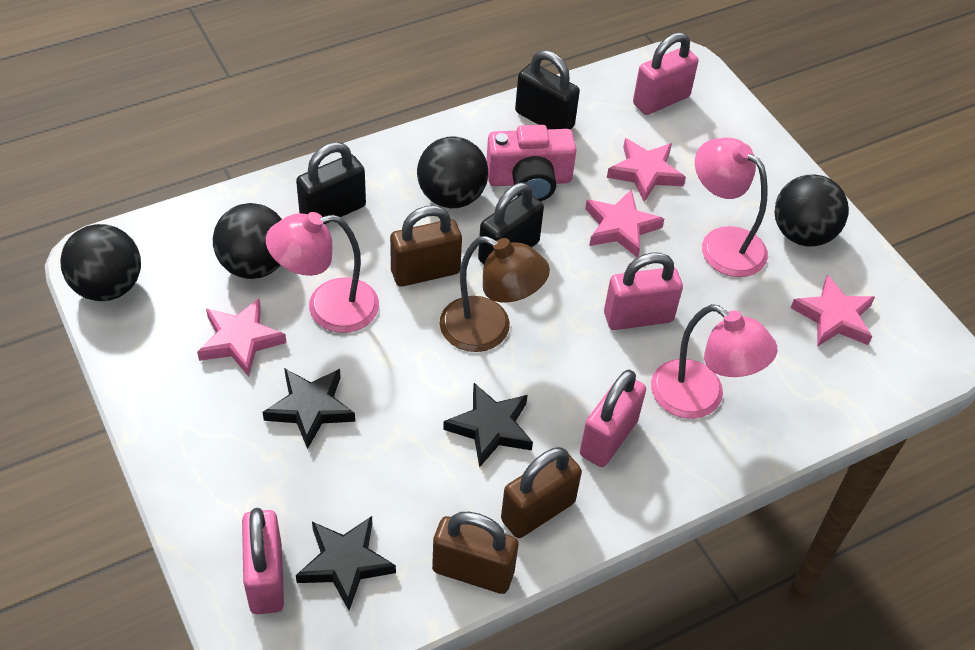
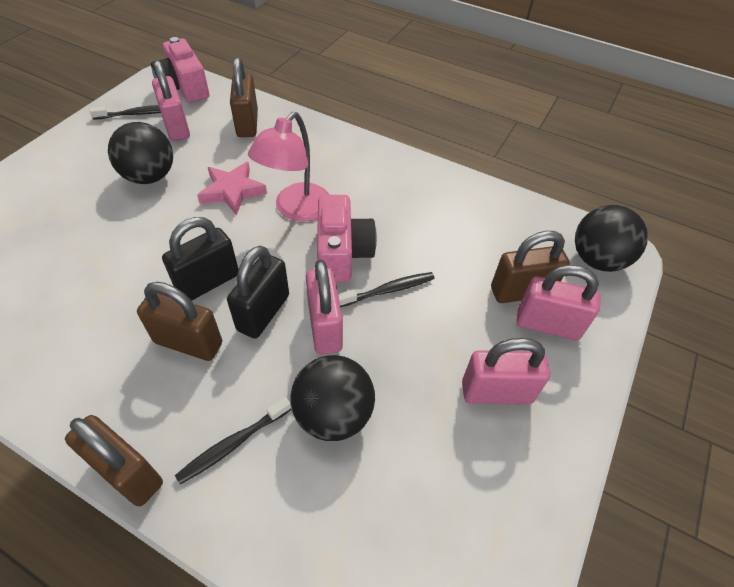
black ball: 4 -> 3
black padlock: 3 -> 2
black star: 3 -> 0
black toothbrush: 0 -> 3
brown lamp: 1 -> 0
brown padlock: 3 -> 4
pink camera: 1 -> 2
pink lamp: 3 -> 1
pink star: 4 -> 1

